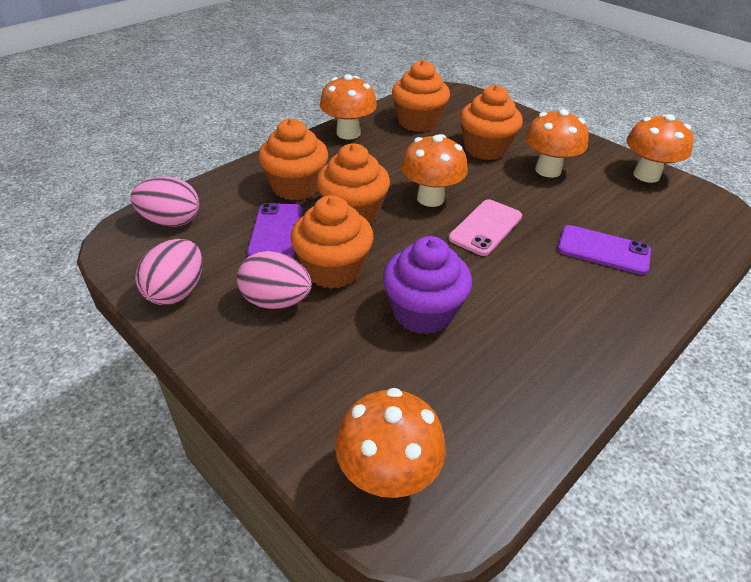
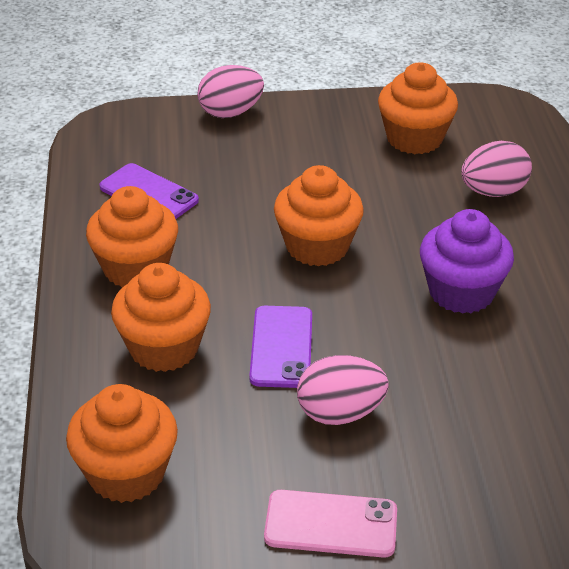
orange mushroom: 5 -> 0

